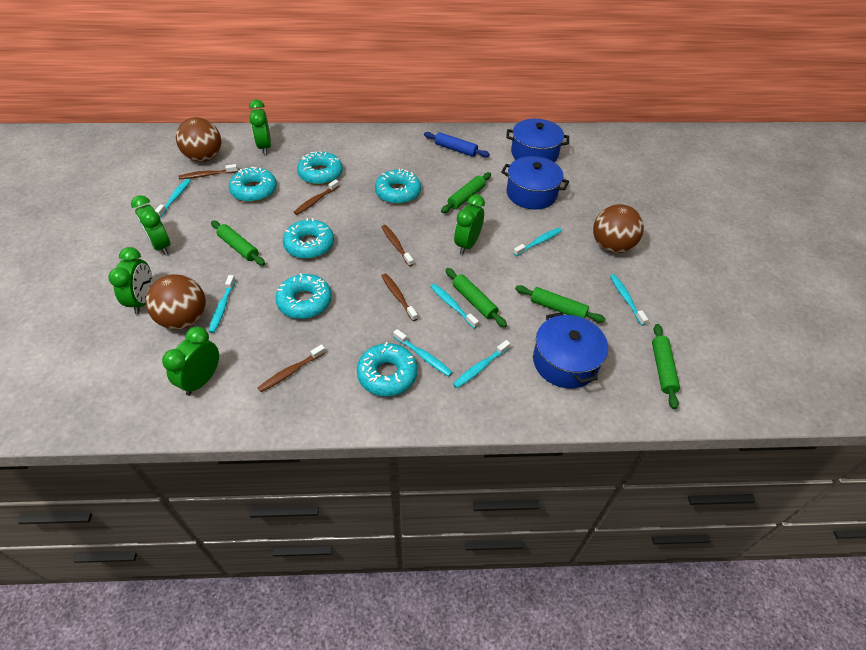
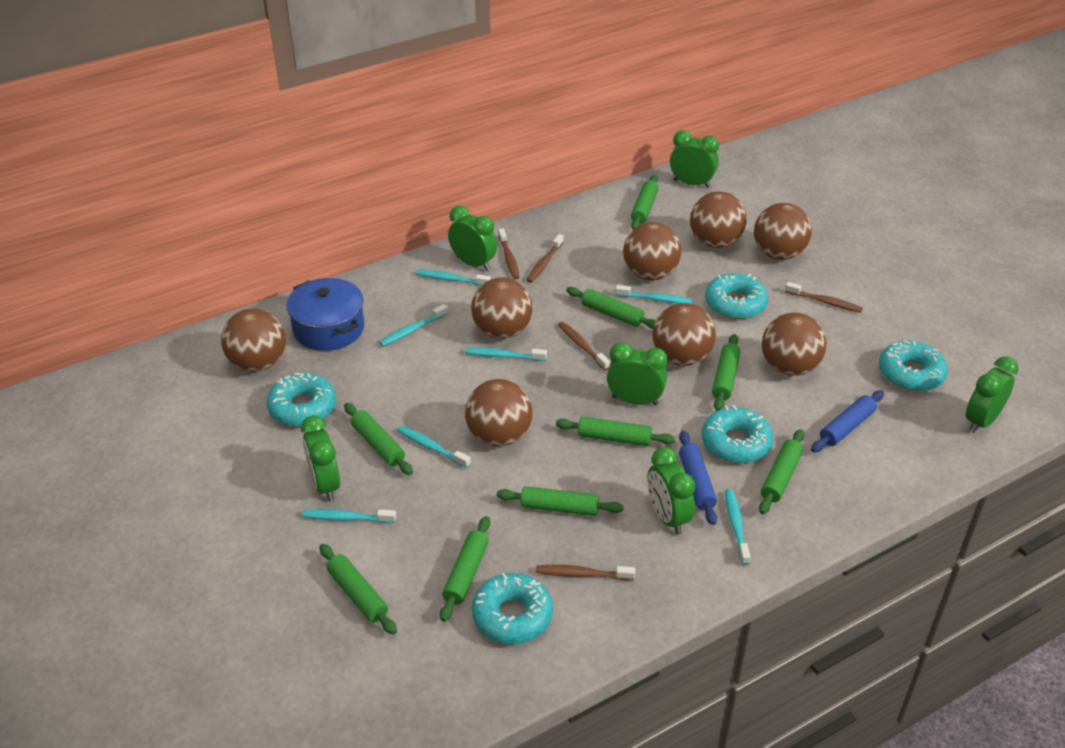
blue pot: 3 -> 1
blue rolling pin: 1 -> 2
brown ball: 3 -> 8
green clock: 5 -> 6
green rolling pin: 5 -> 9
turquoise donut: 6 -> 5

